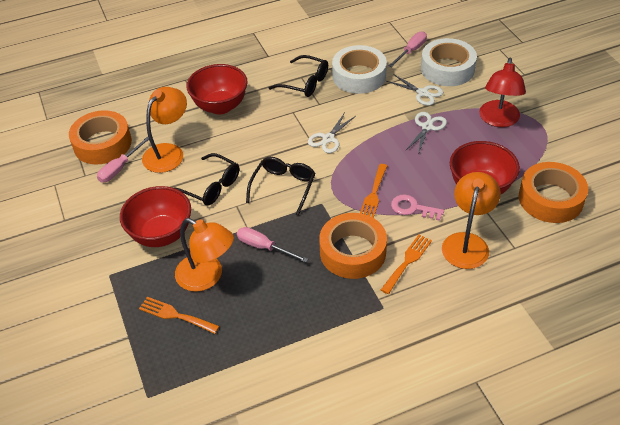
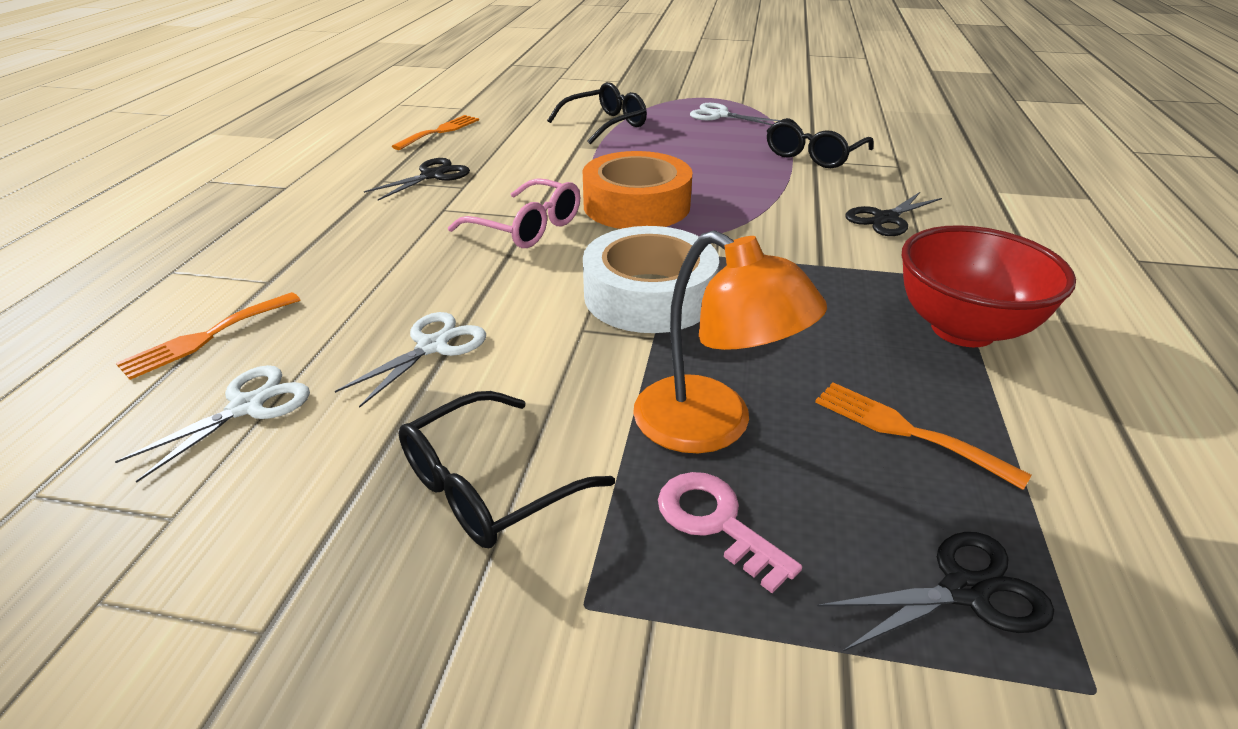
black scissors: 0 -> 3
orange lamp: 3 -> 1
orange tape: 3 -> 1
pink glasses: 0 -> 1
pink screwdriver: 3 -> 0
red bowl: 3 -> 1
red lamp: 1 -> 0
white tape: 2 -> 1

